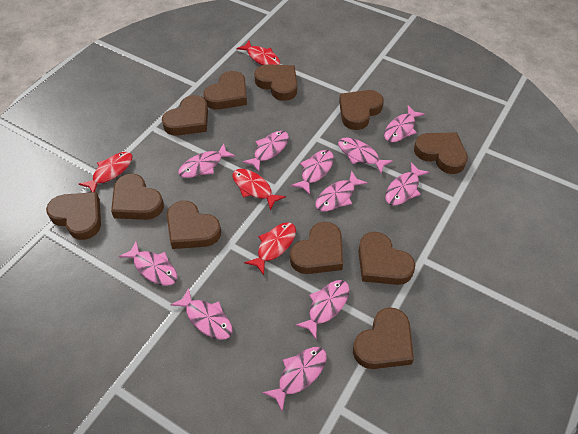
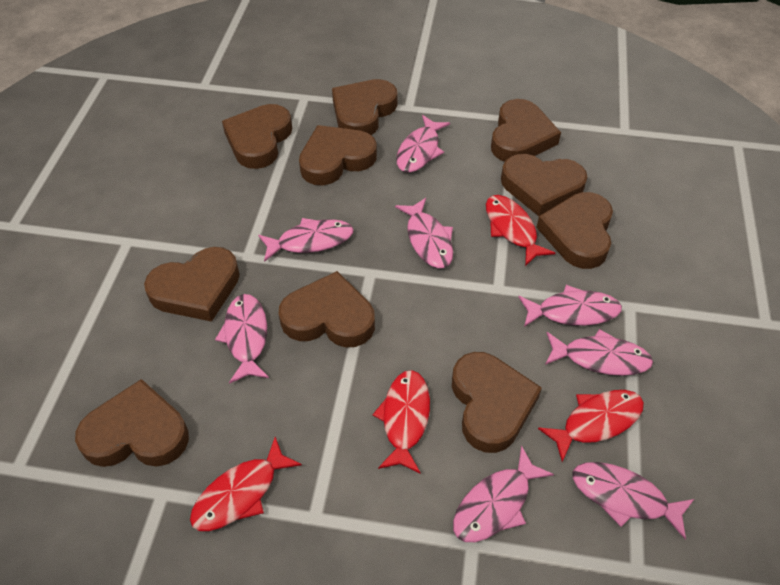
brown heart: 11 -> 10
pink fish: 11 -> 8

